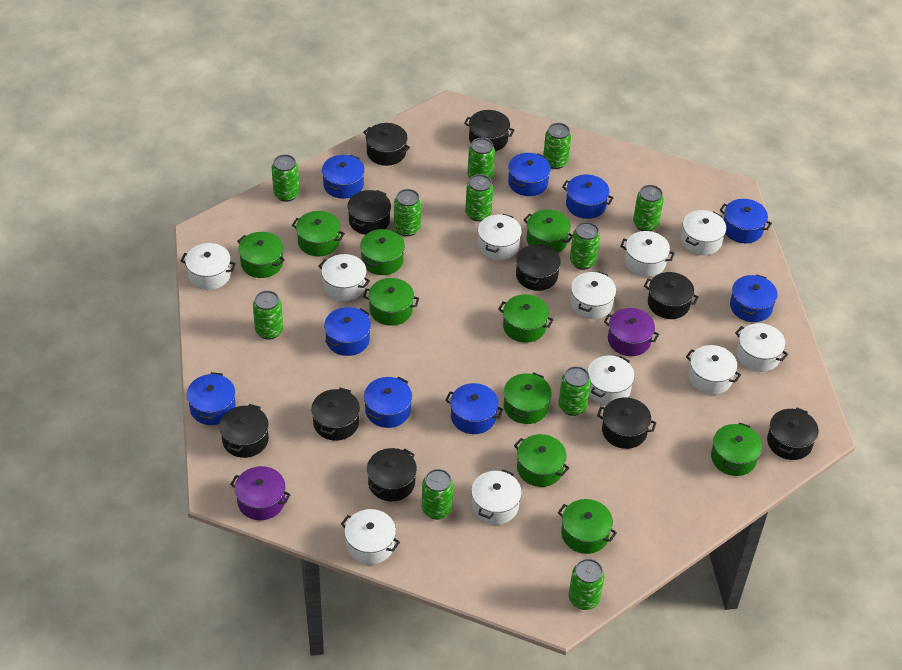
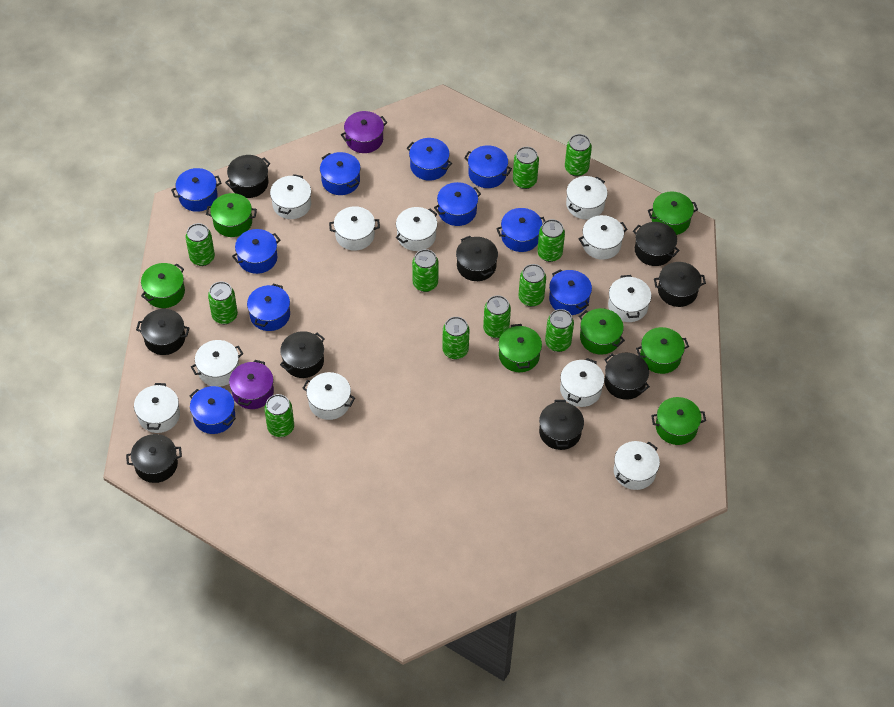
black pot: 10 -> 9
blue pot: 9 -> 10
green pot: 10 -> 7

